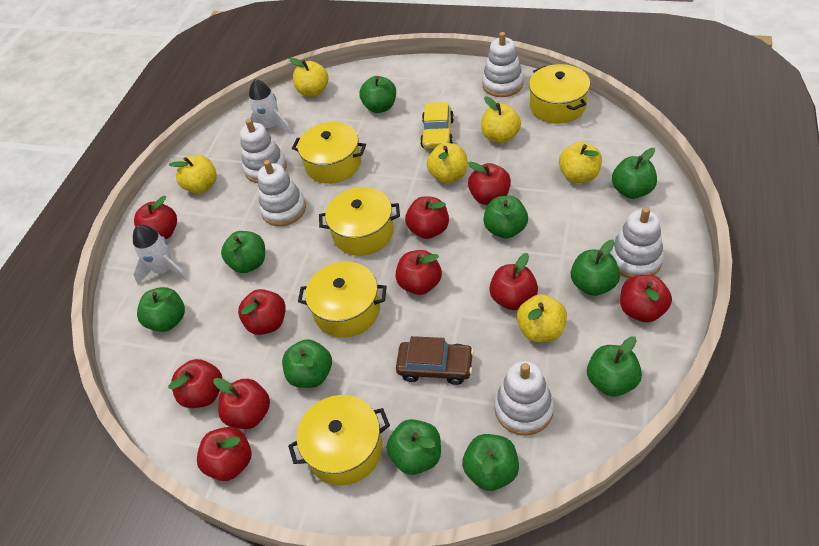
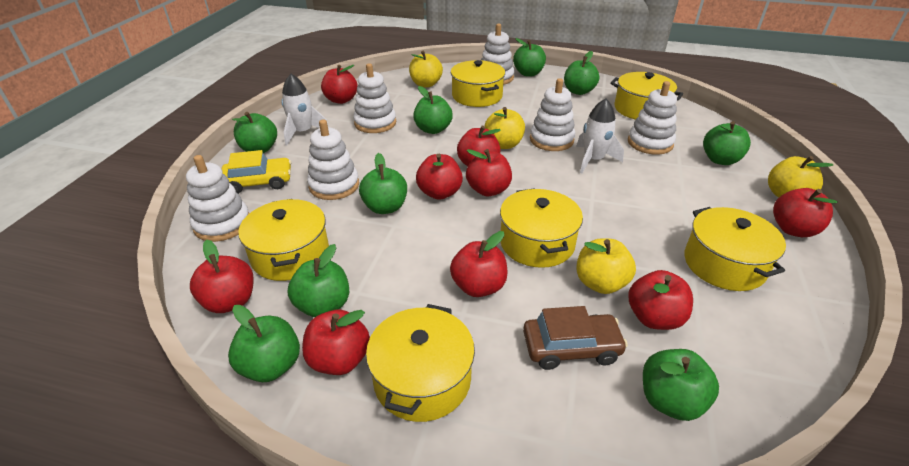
green apple: 10 -> 9
red apple: 10 -> 9
white stacking toy: 5 -> 6
yellow apple: 6 -> 4
yellow pot: 5 -> 6

